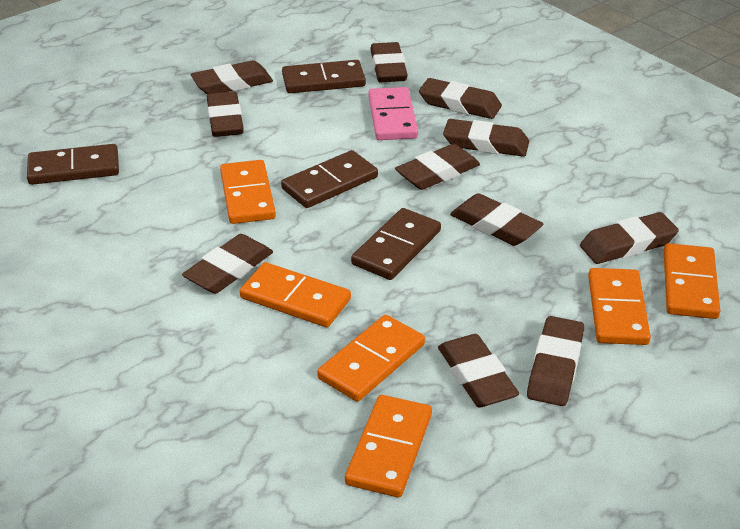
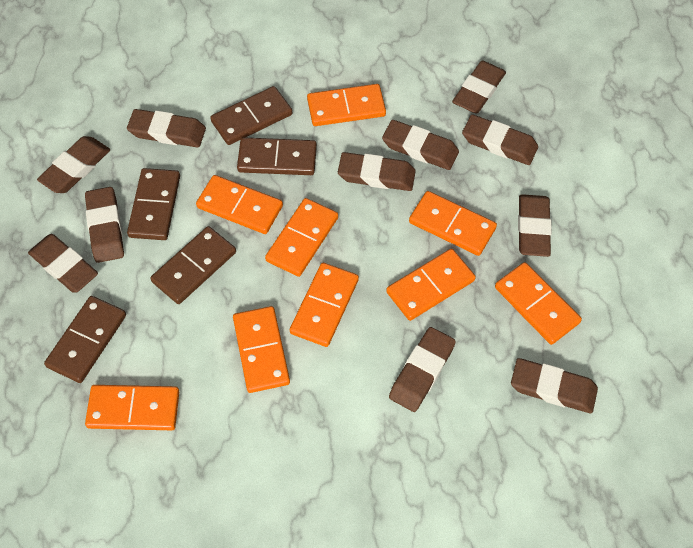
brown domino: 4 -> 5
orange domino: 6 -> 9
pink domino: 1 -> 0

